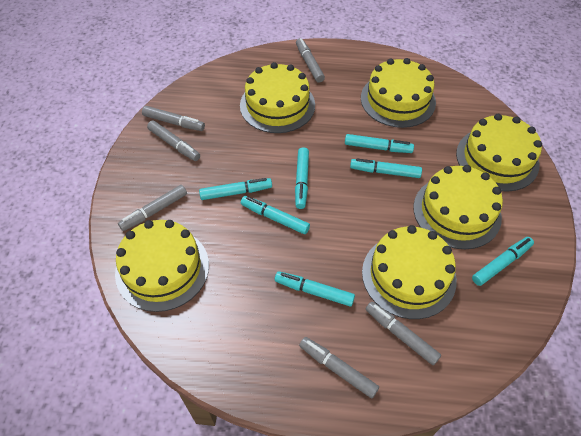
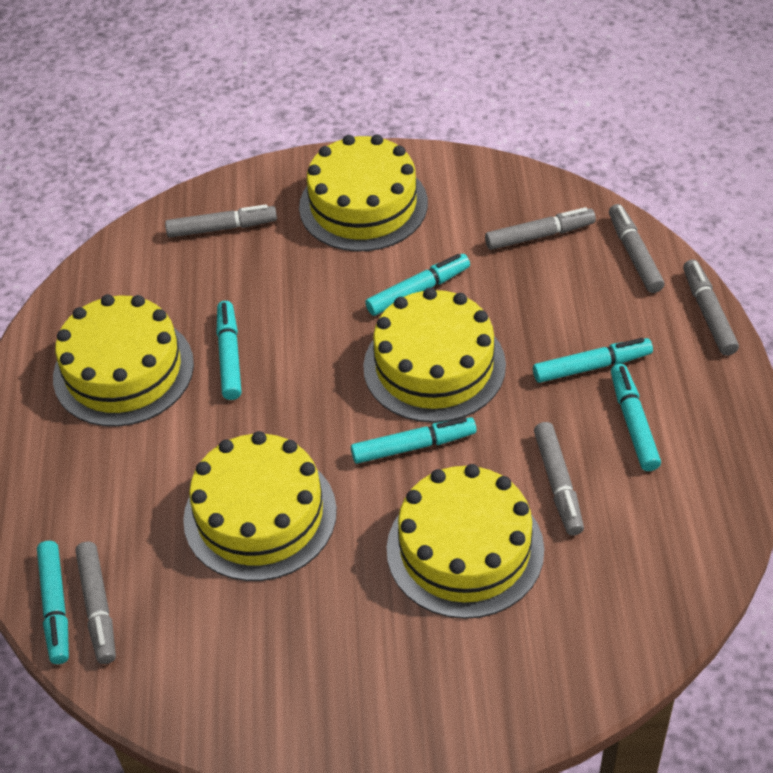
turquoise marker: 7 -> 6
yellow cake: 6 -> 5

